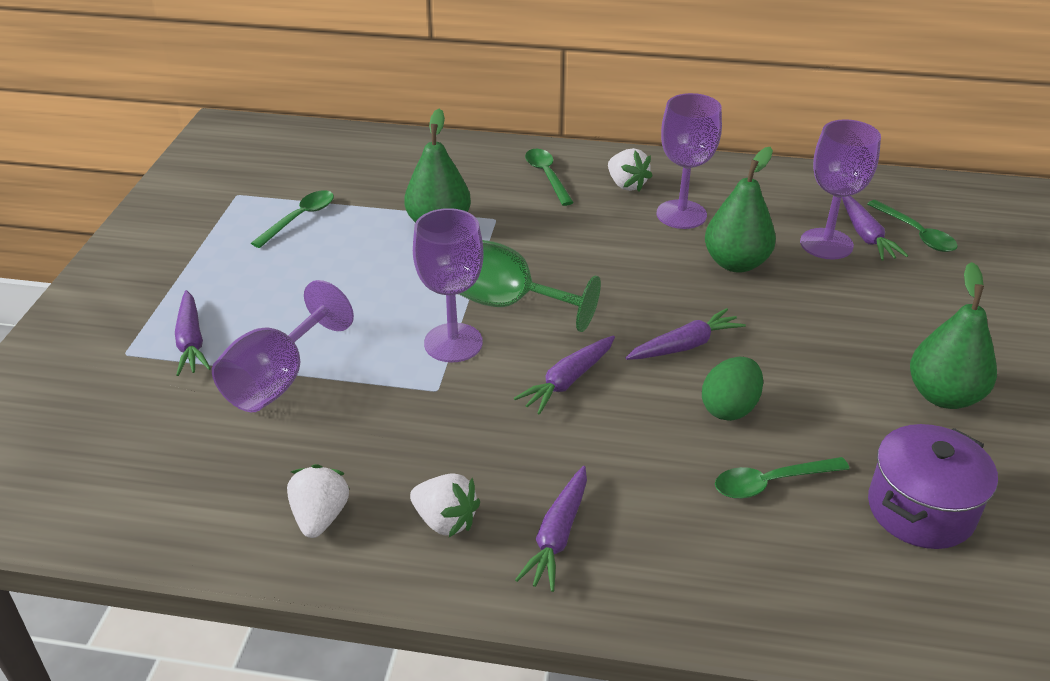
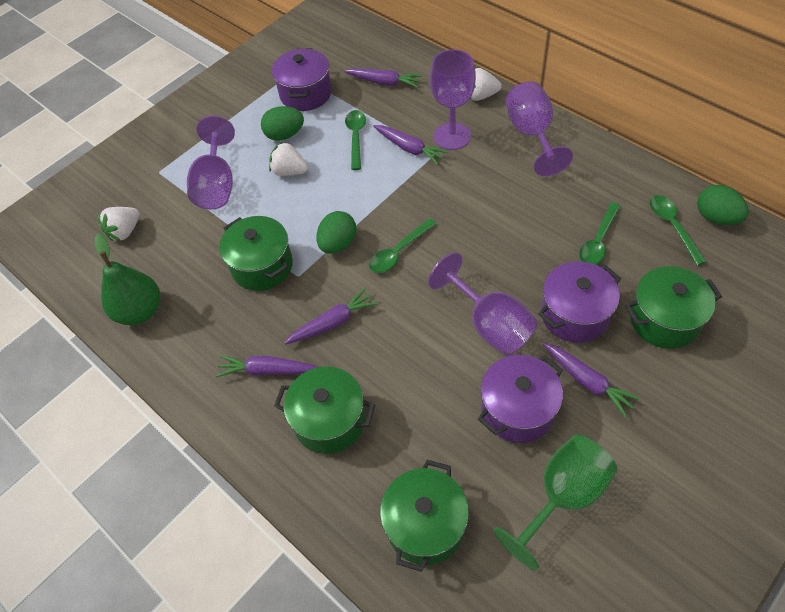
green egg: 1 -> 3
green pear: 3 -> 1
green pot: 0 -> 4
purple pot: 1 -> 3

